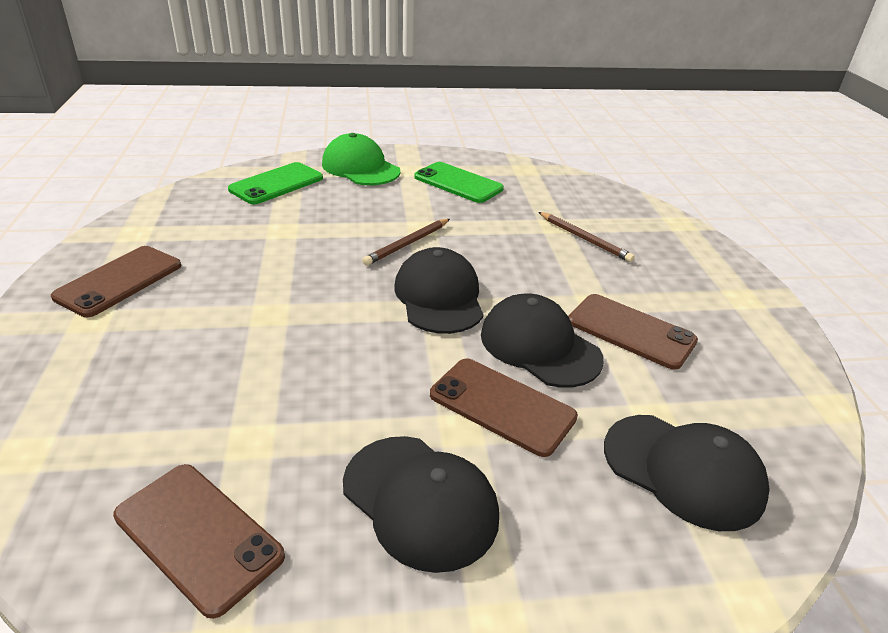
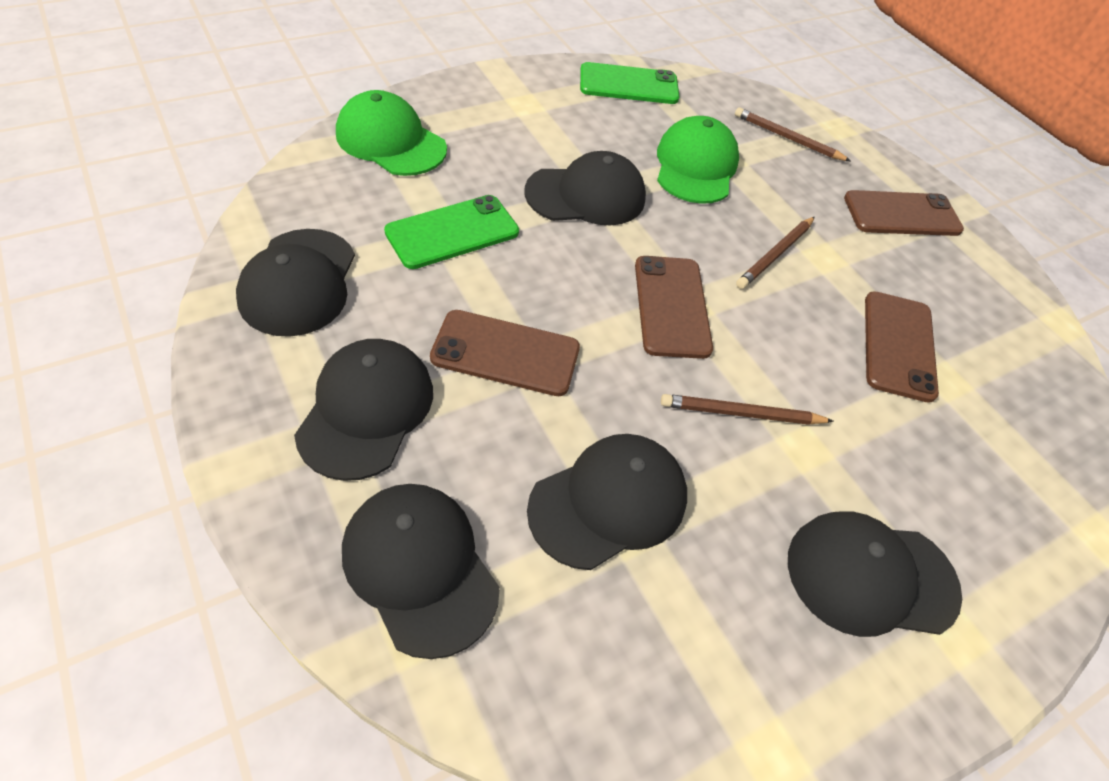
black cap: 4 -> 6
brown pencil: 2 -> 3
green cap: 1 -> 2

